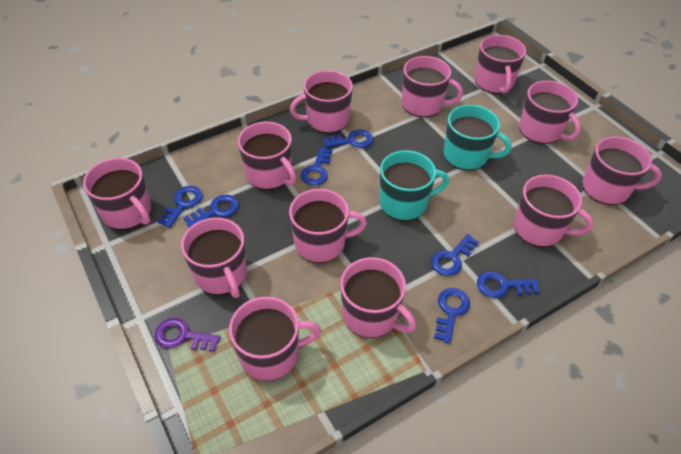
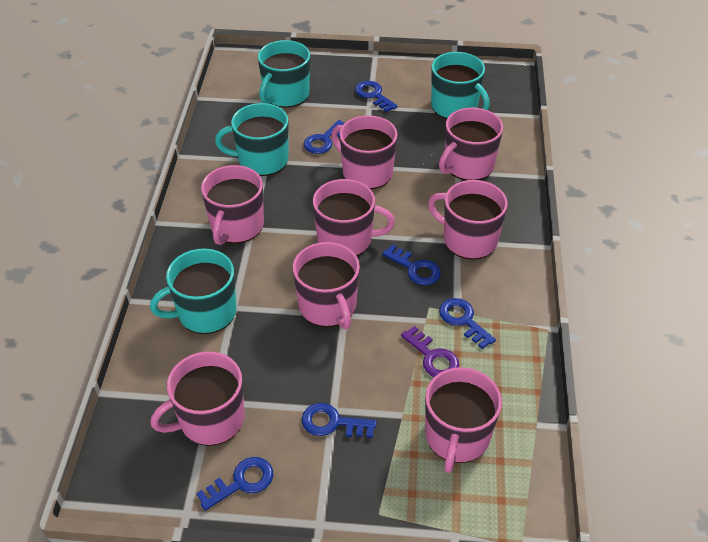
blue key: 7 -> 6
pink mug: 12 -> 8
turquoise mug: 2 -> 4

